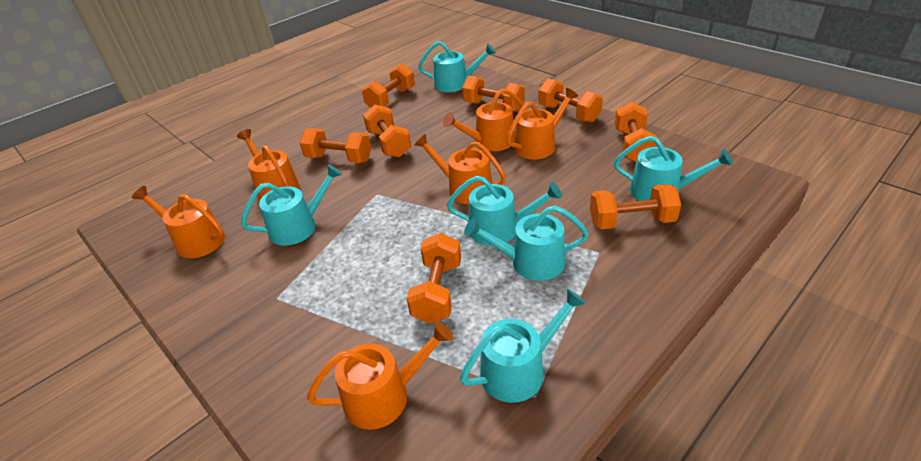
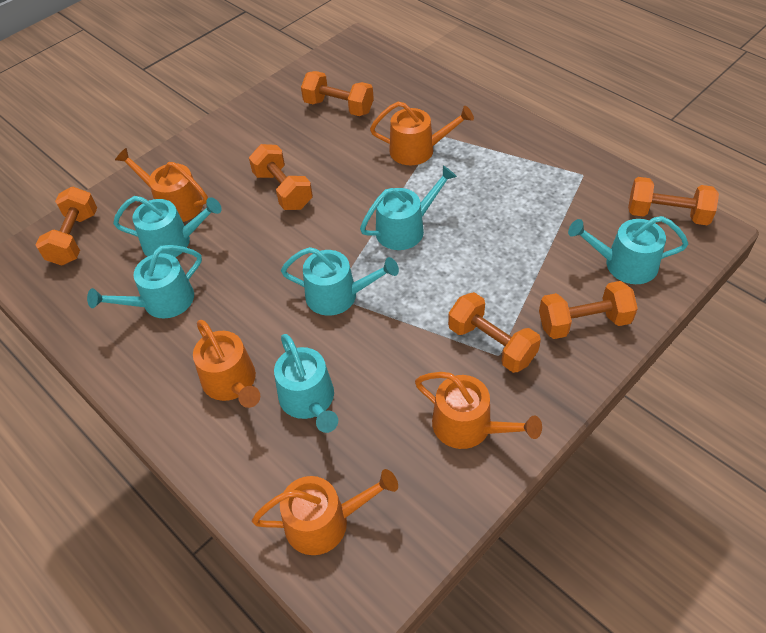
orange dumbbell: 8 -> 6
orange watering can: 6 -> 5

